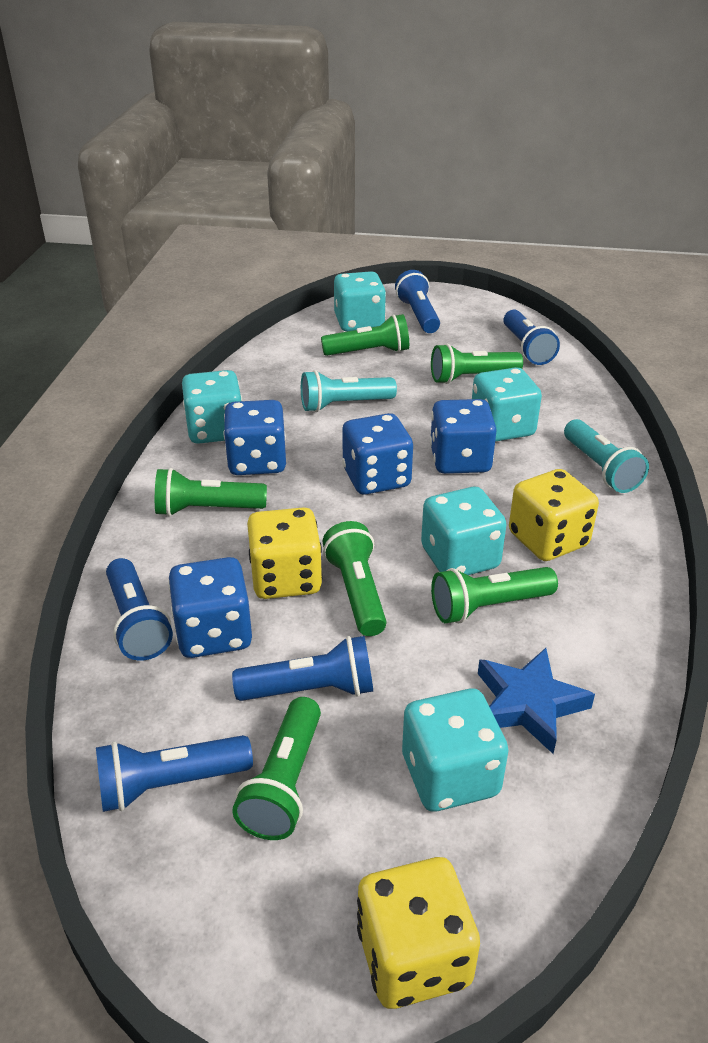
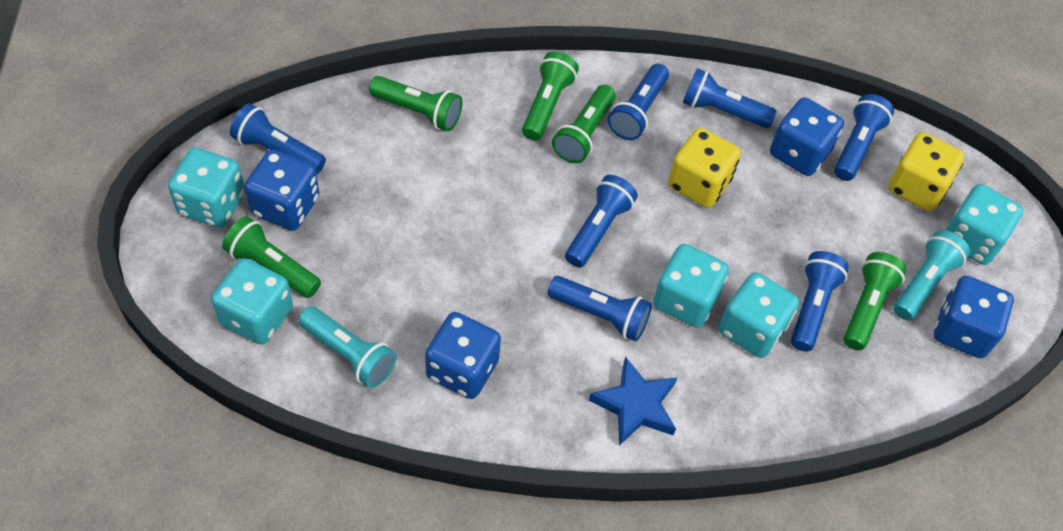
blue flashlight: 5 -> 7
green flashlight: 6 -> 5
yellow dice: 3 -> 2

